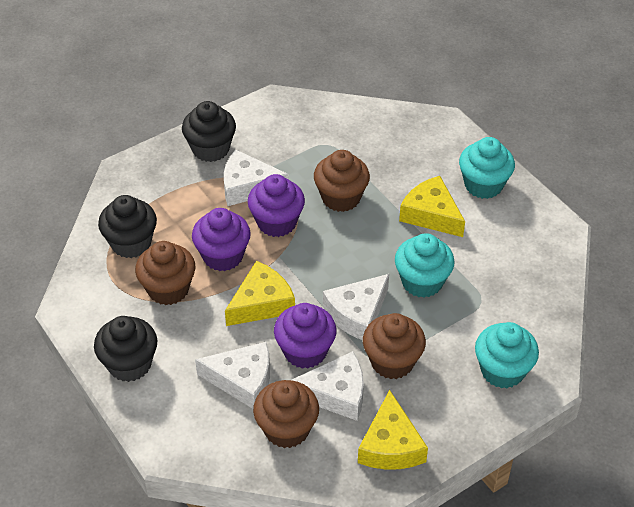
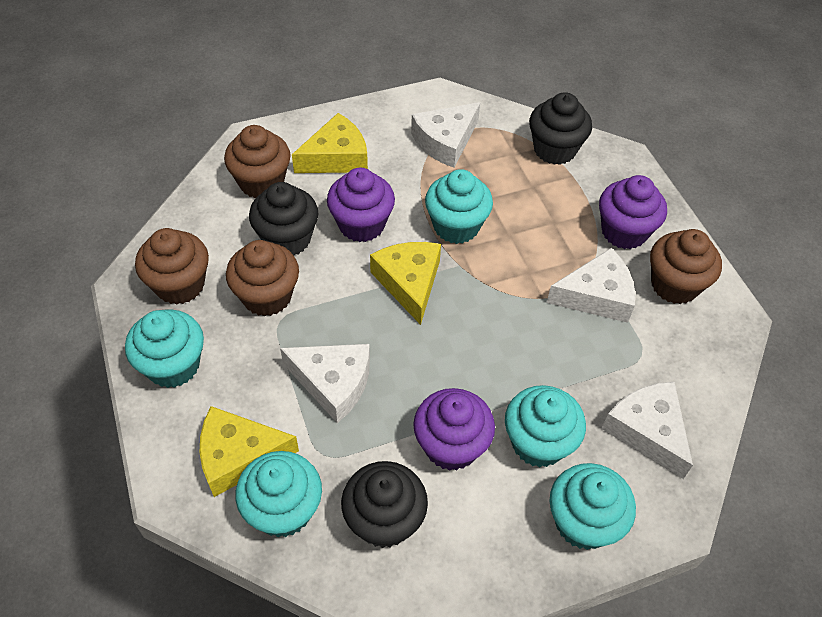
turquoise cupcake: 3 -> 5

